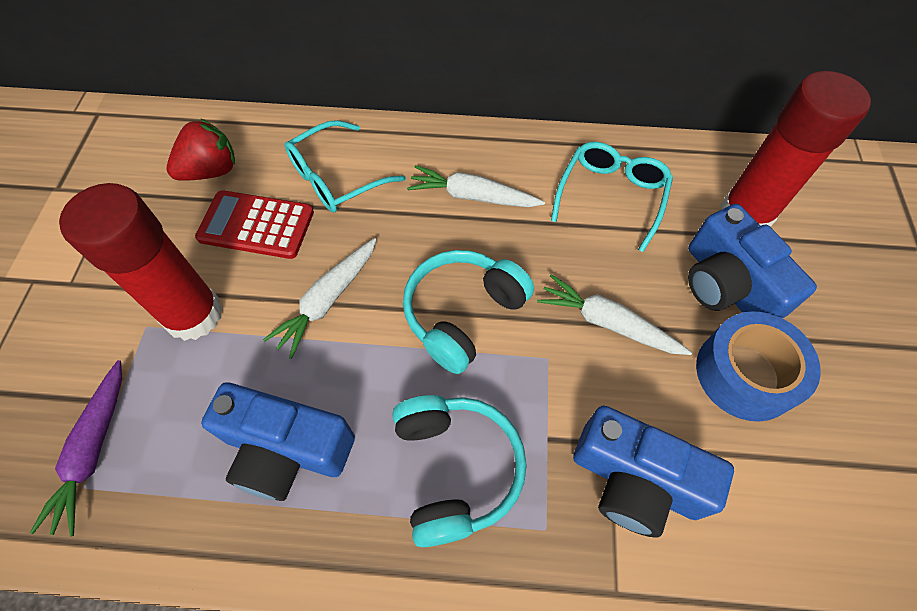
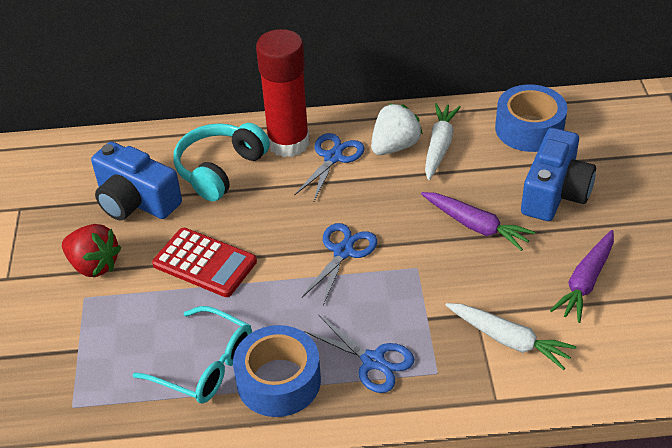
blue camera: 3 -> 2
blue scissors: 0 -> 3
blue tape: 1 -> 2
purple carrot: 1 -> 2
red glue stick: 2 -> 1
turquoise glasses: 2 -> 1
turquoise headphones: 2 -> 1
white carrot: 3 -> 2
white strawberry: 0 -> 1

